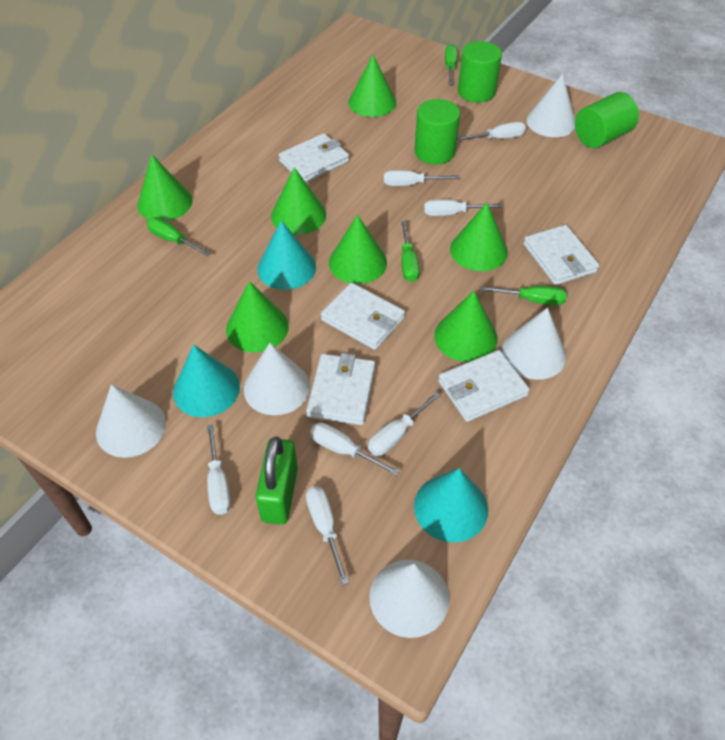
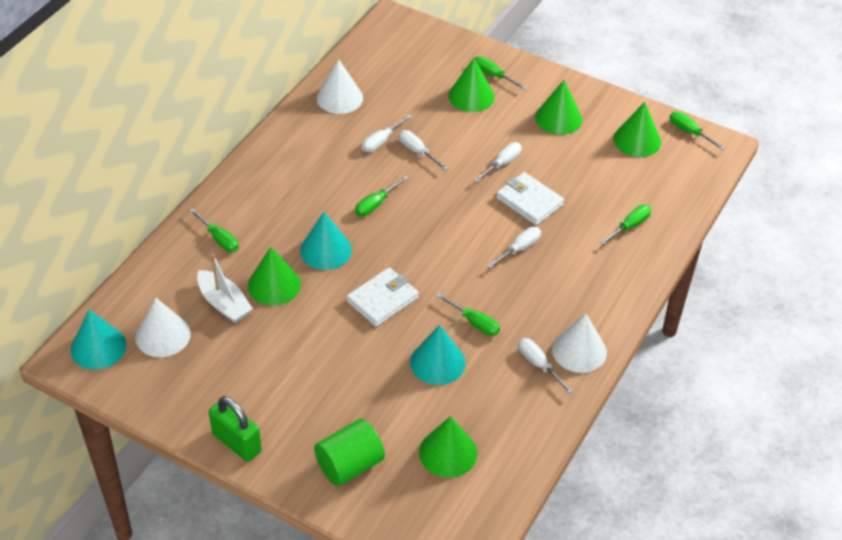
green cone: 7 -> 5
green cylinder: 3 -> 1
green screwdriver: 4 -> 6
white boat: 0 -> 1
white cone: 5 -> 3
white screwdriver: 7 -> 5
white wallet: 5 -> 2

